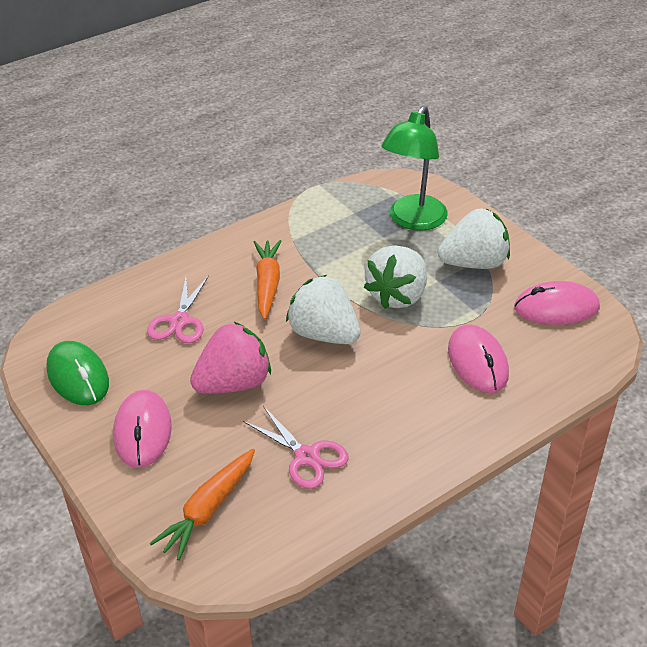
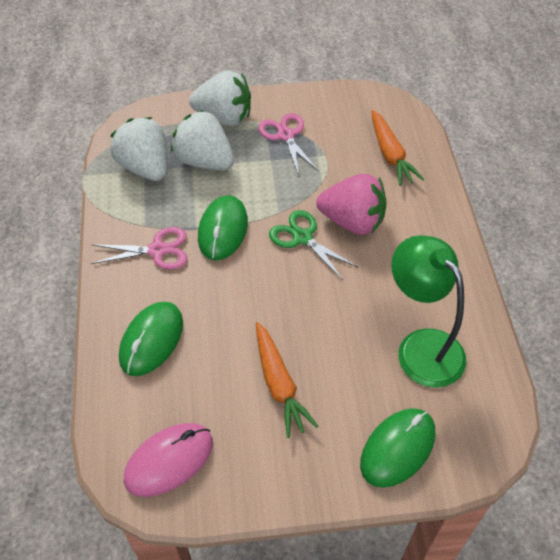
green mouse: 1 -> 3
green scissors: 0 -> 1
pink mouse: 3 -> 1

